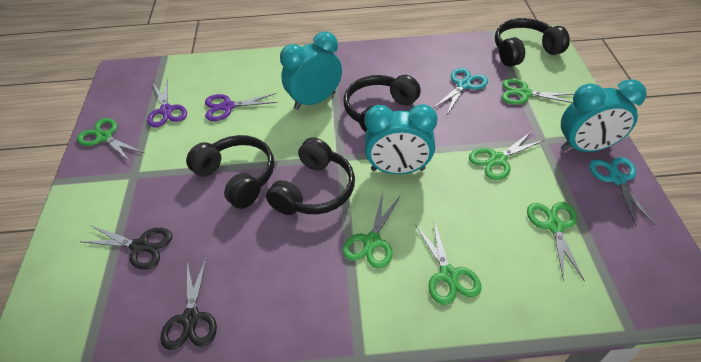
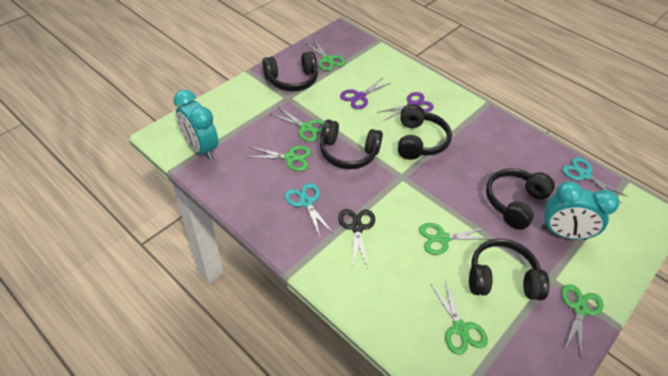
black headphones: 4 -> 5
black scissors: 2 -> 1
turquoise clock: 3 -> 2

